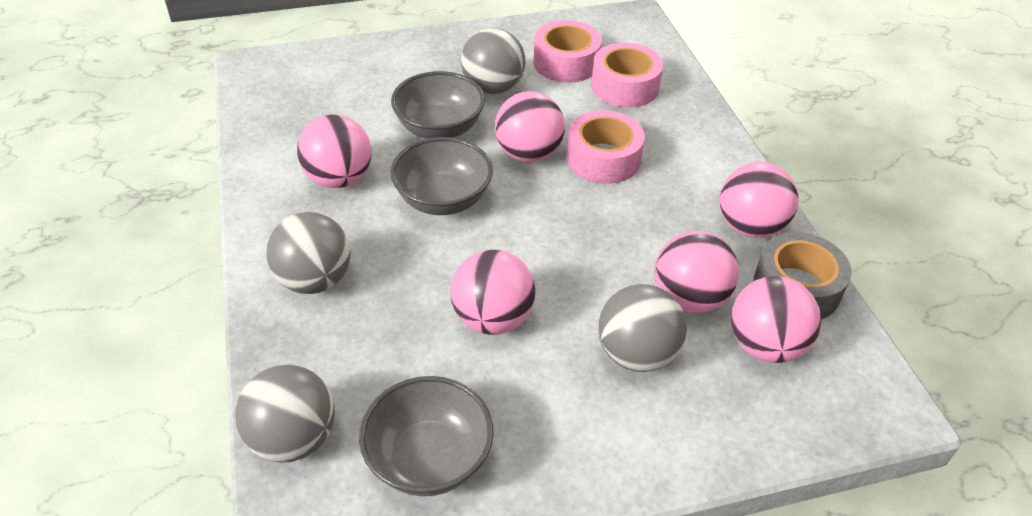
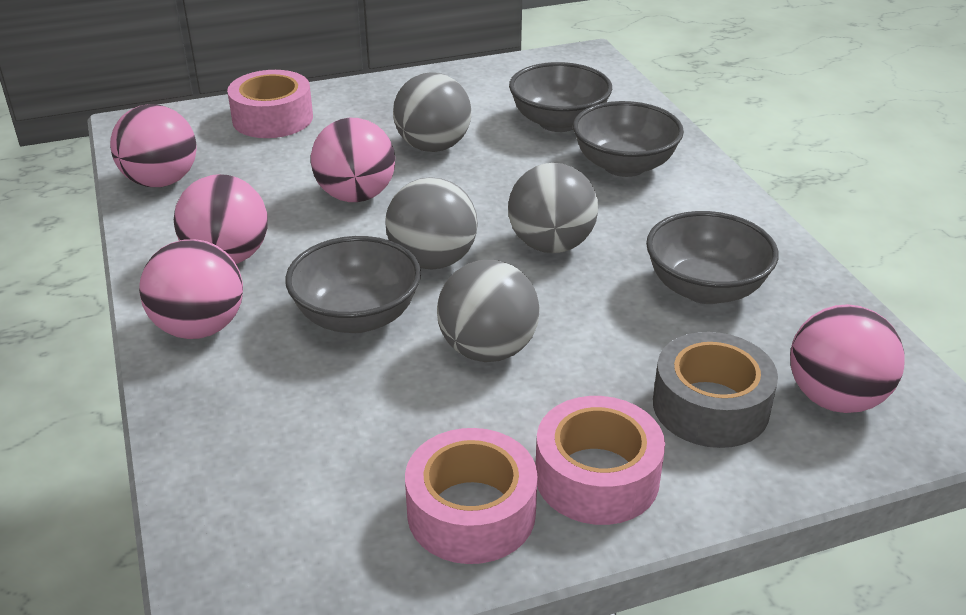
grey bowl: 3 -> 4
pink ball: 6 -> 5

